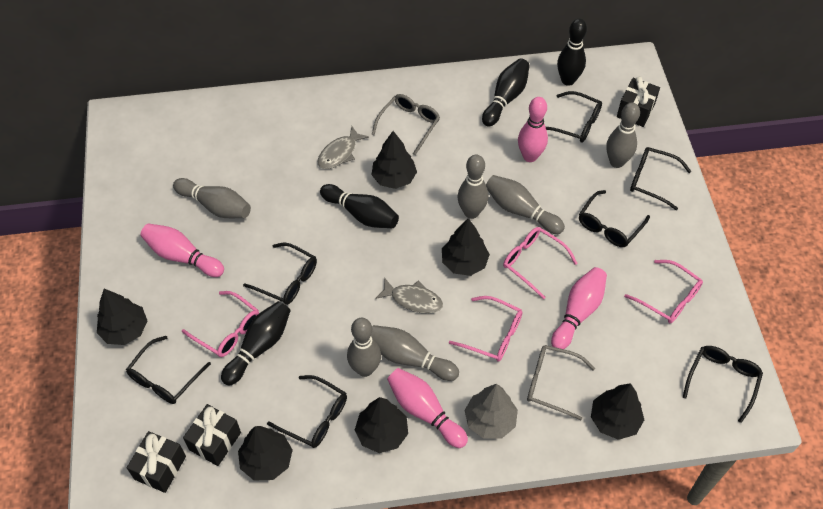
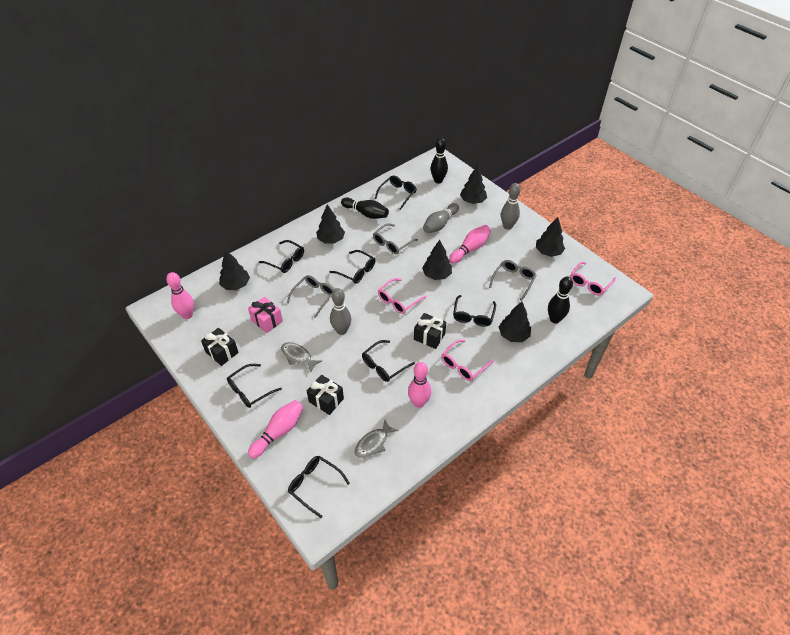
black bowling pin: 4 -> 3
grey bowling pin: 6 -> 3
grey glasses: 2 -> 3
grey tree: 1 -> 0
pink gift: 0 -> 1
pink glasses: 4 -> 3

